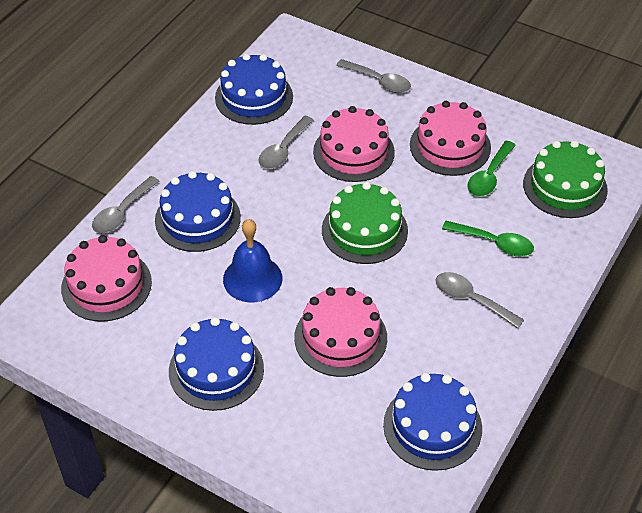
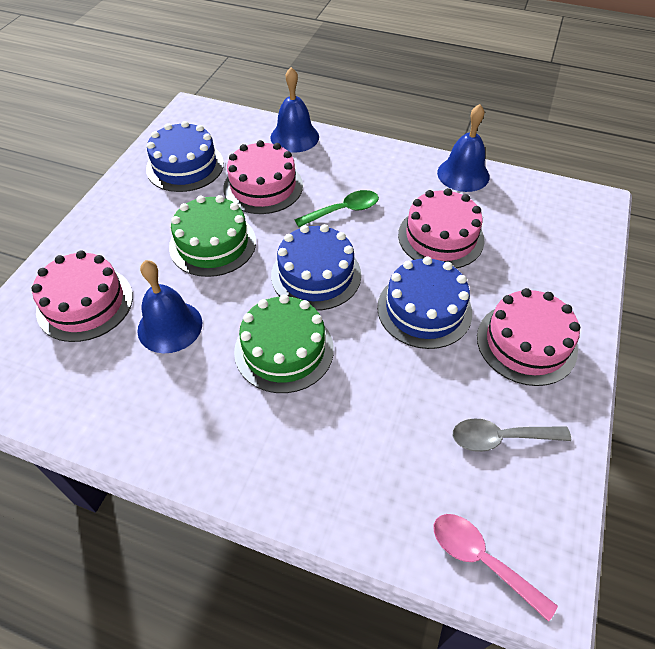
blue bell: 1 -> 3
blue cake: 4 -> 3
green spoon: 2 -> 1
grey spoon: 4 -> 1
pink spoon: 0 -> 1

